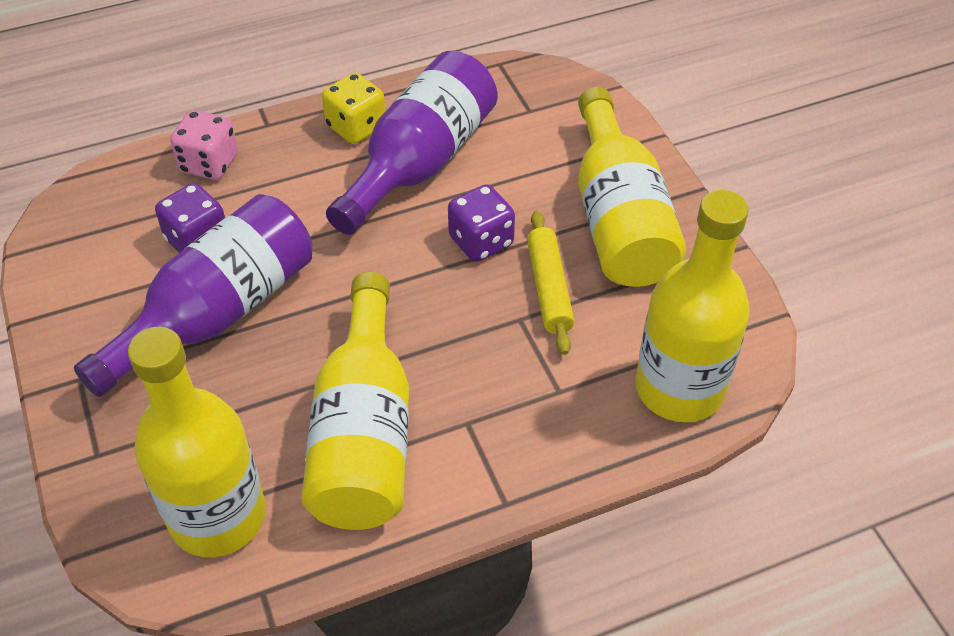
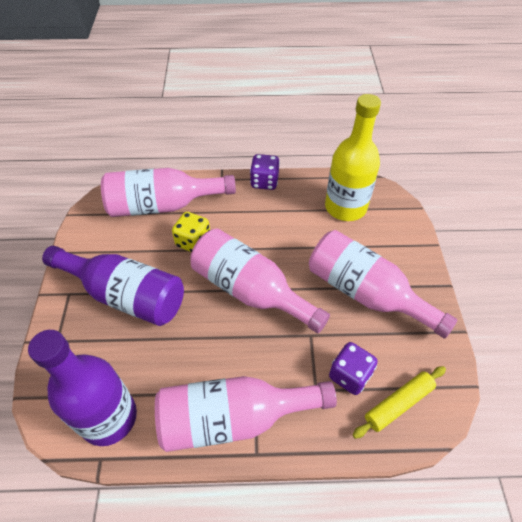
pink bottle: 0 -> 4
pink dice: 1 -> 0
yellow bottle: 4 -> 1

